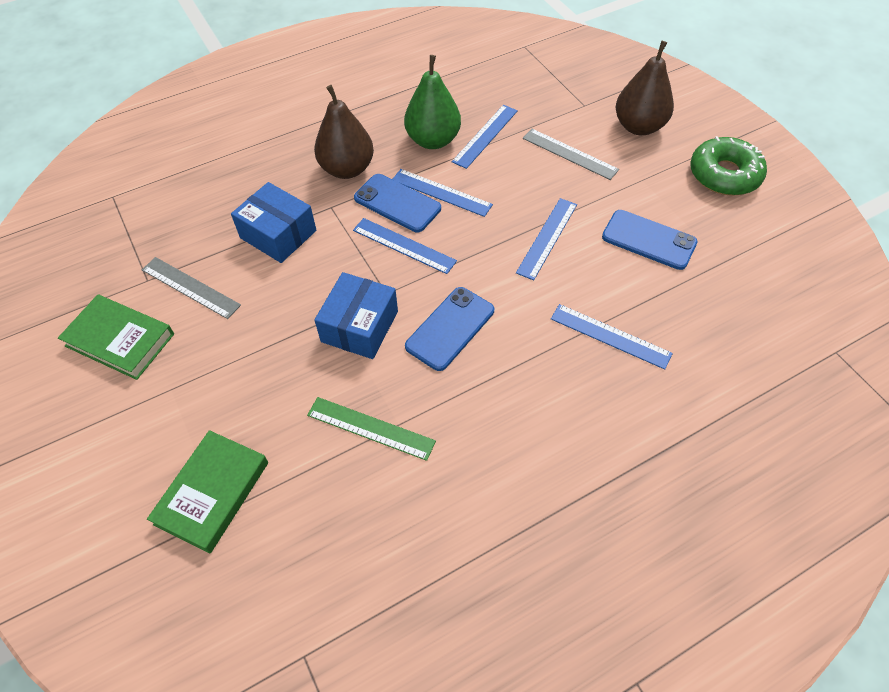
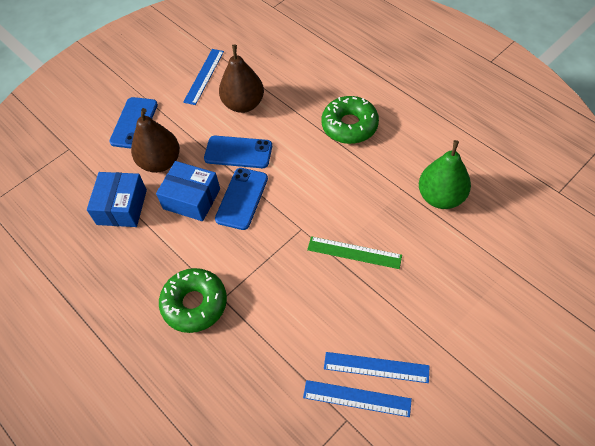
blue ruler: 5 -> 3
green book: 2 -> 0
green donut: 1 -> 2
grey ruler: 2 -> 0

